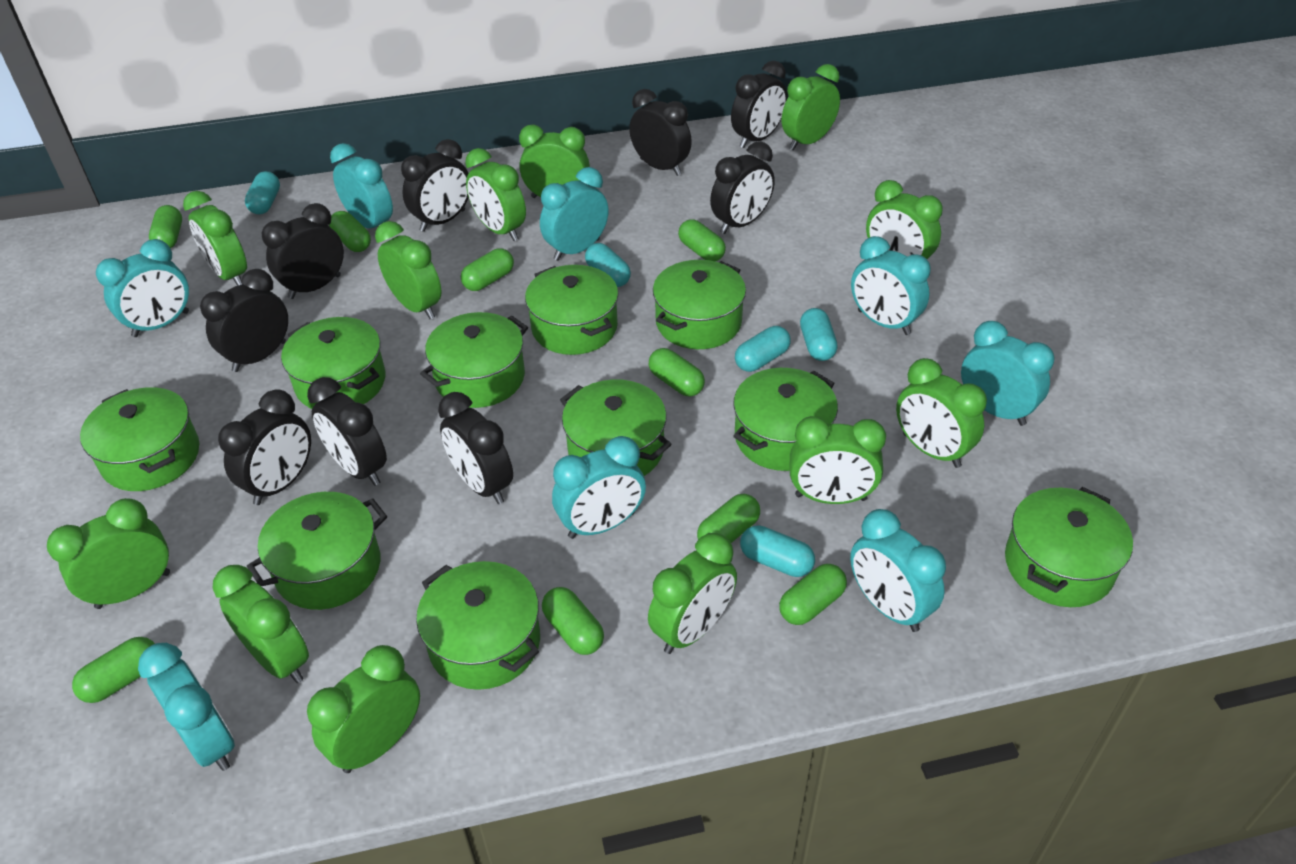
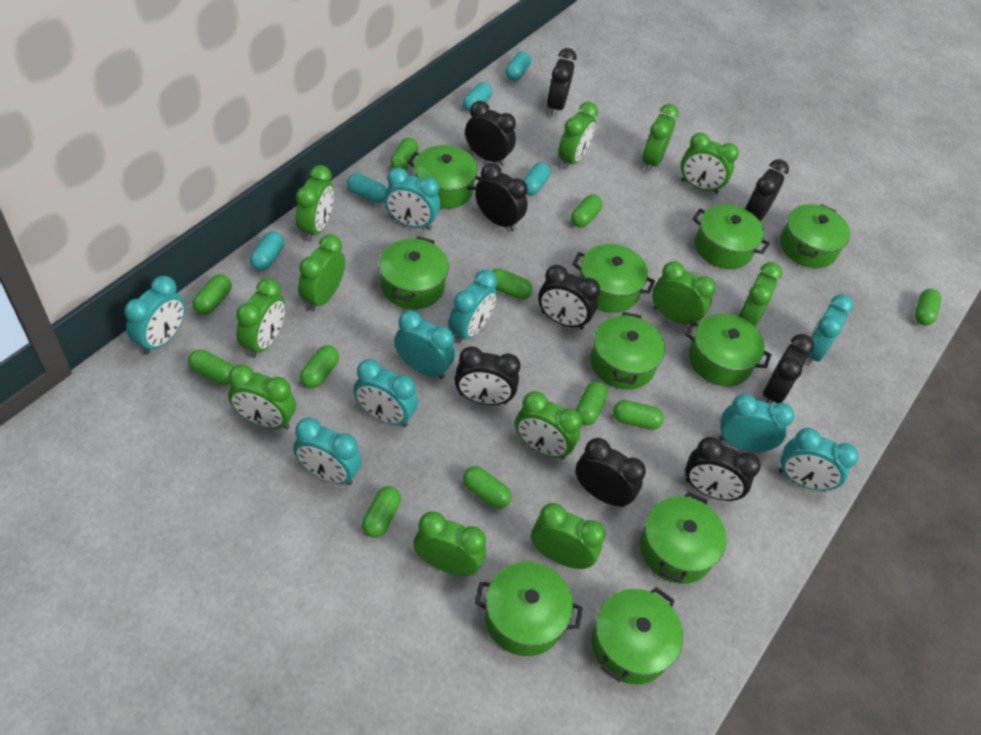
green capsule: 9 -> 11
turquoise clock: 8 -> 9

